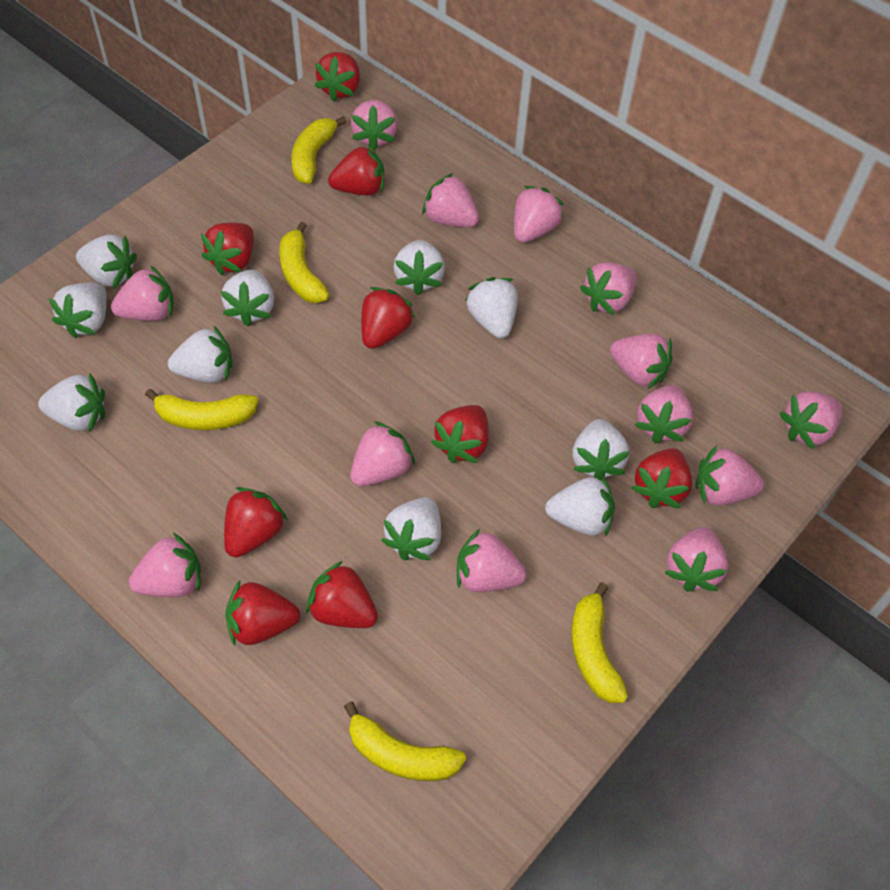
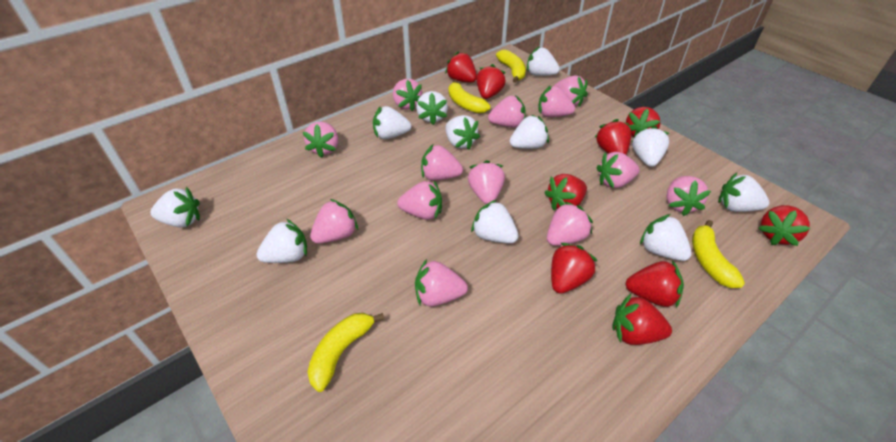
white strawberry: 10 -> 11
yellow banana: 5 -> 4

